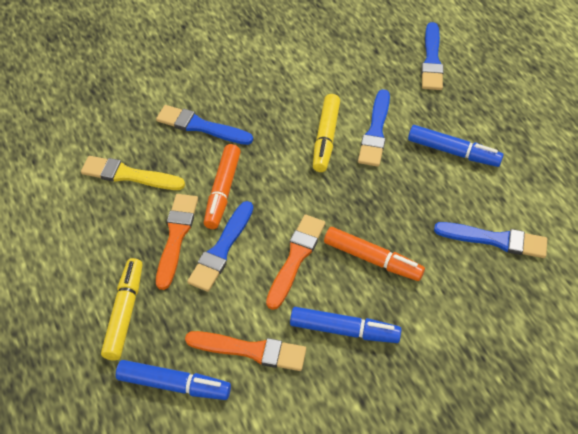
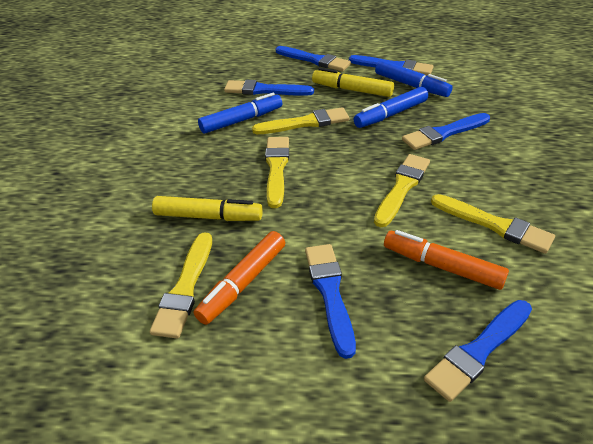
blue brush: 5 -> 6
orange brush: 3 -> 0
yellow brush: 1 -> 5

